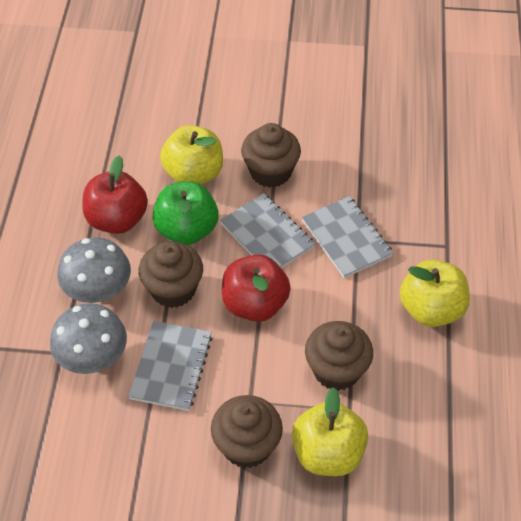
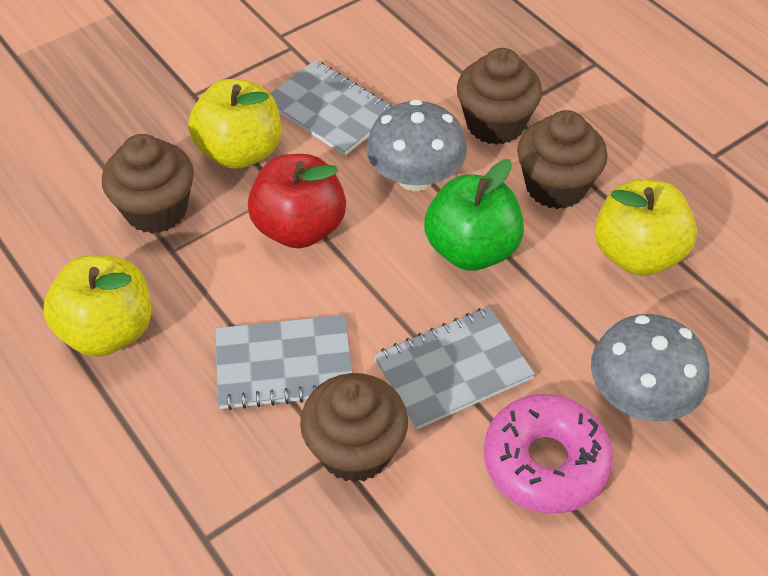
pink donut: 0 -> 1
red apple: 2 -> 1

